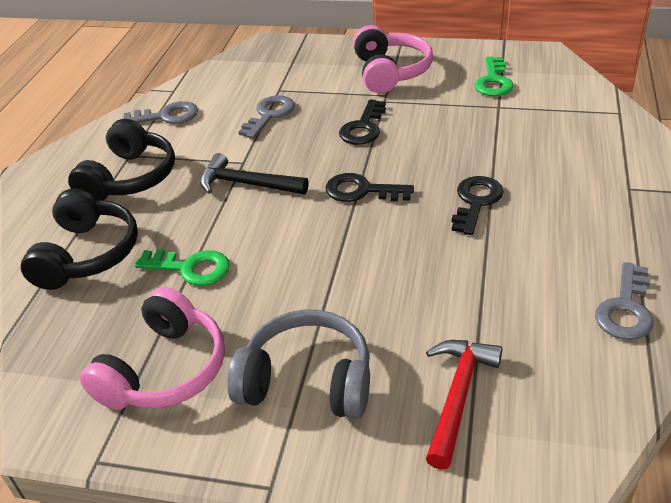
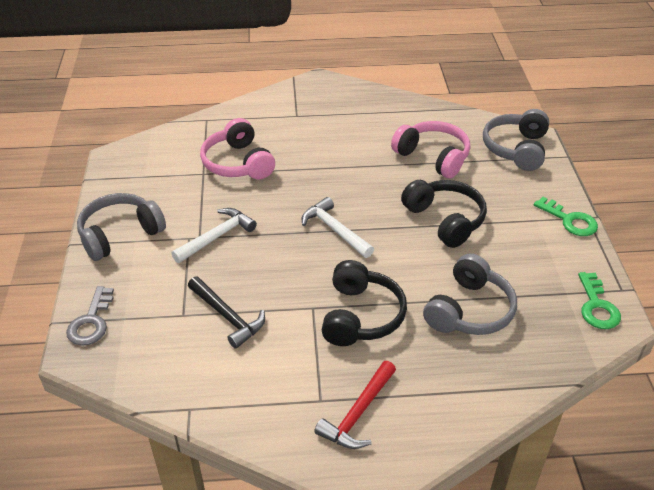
black key: 3 -> 0
grey headphones: 1 -> 3
grey key: 3 -> 1
white hammer: 0 -> 2

